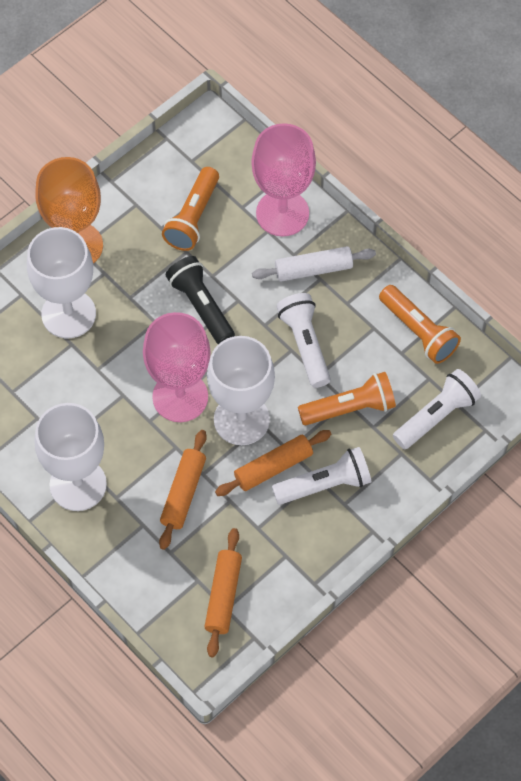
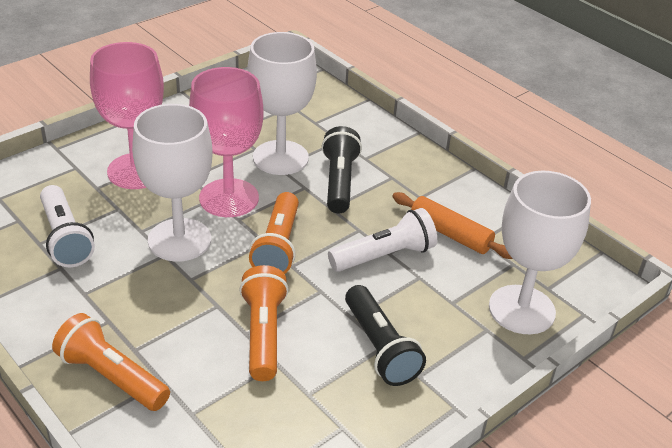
black flashlight: 1 -> 2
orange goblet: 1 -> 0
orange rolling pin: 3 -> 1
white flashlight: 3 -> 2
white rolling pin: 1 -> 0

